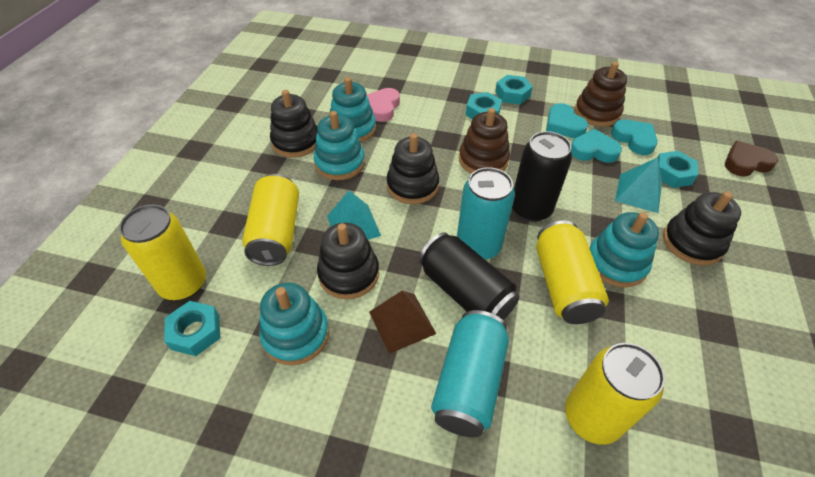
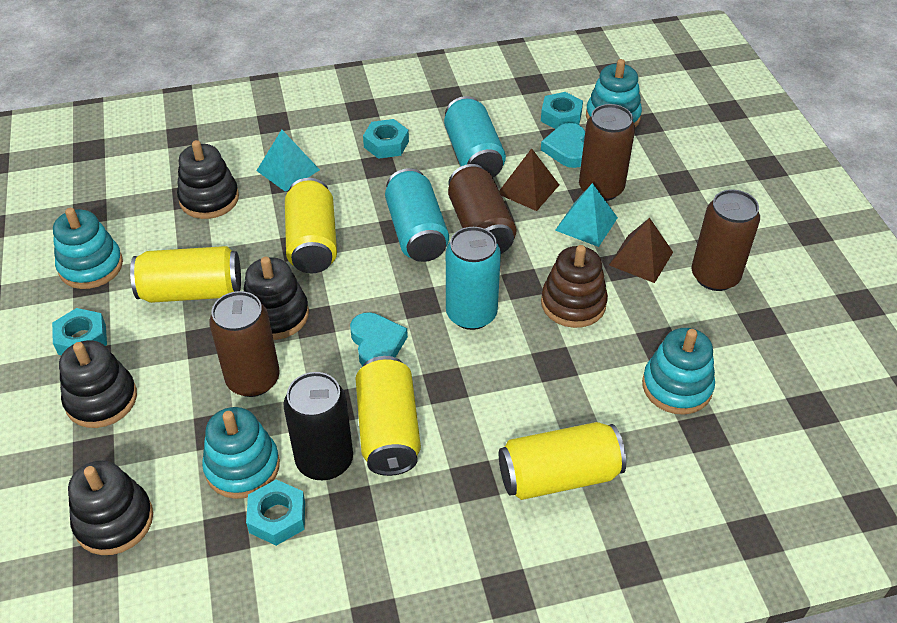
black can: 2 -> 1
brown can: 0 -> 4
brown heart: 1 -> 0
brown pyramid: 1 -> 2
brown stacking toy: 2 -> 1
pink heart: 1 -> 0
turquoise can: 2 -> 3
turquoise heart: 3 -> 2

